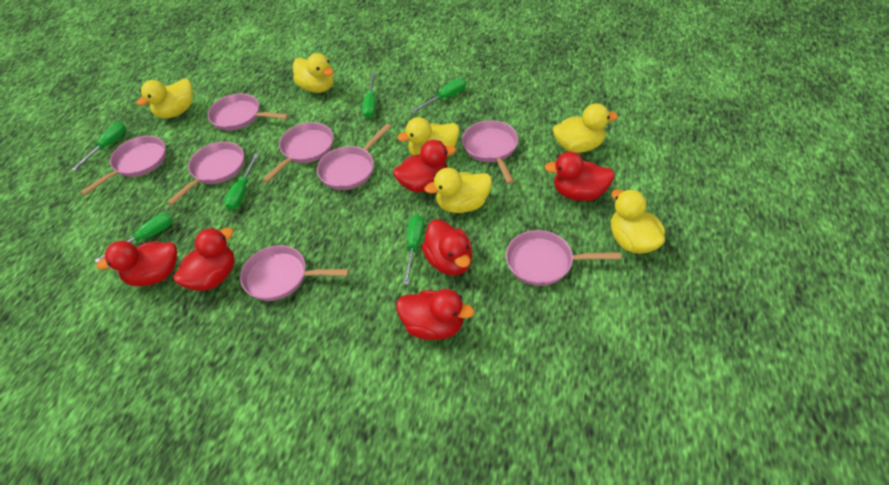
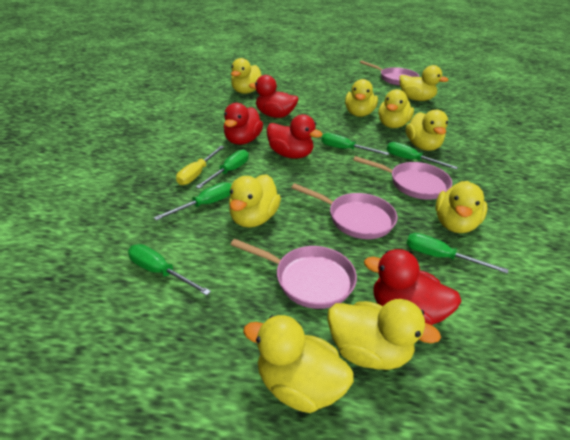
pink pan: 8 -> 4
red duck: 6 -> 4
yellow duck: 6 -> 9
yellow screwdriver: 0 -> 1

